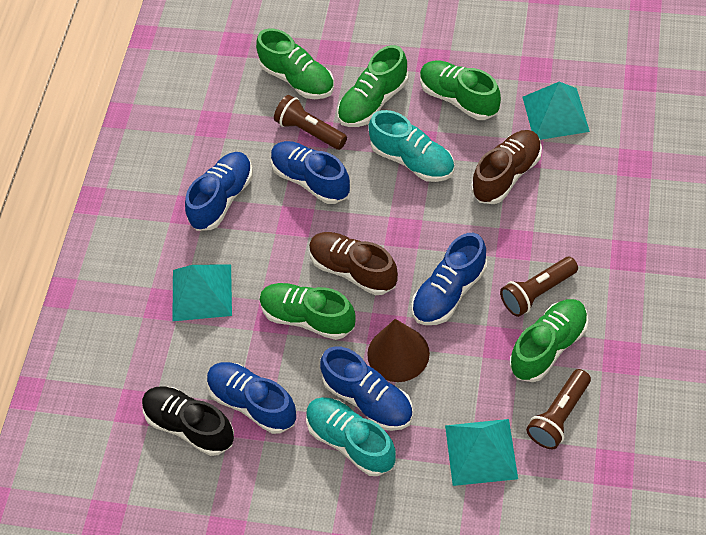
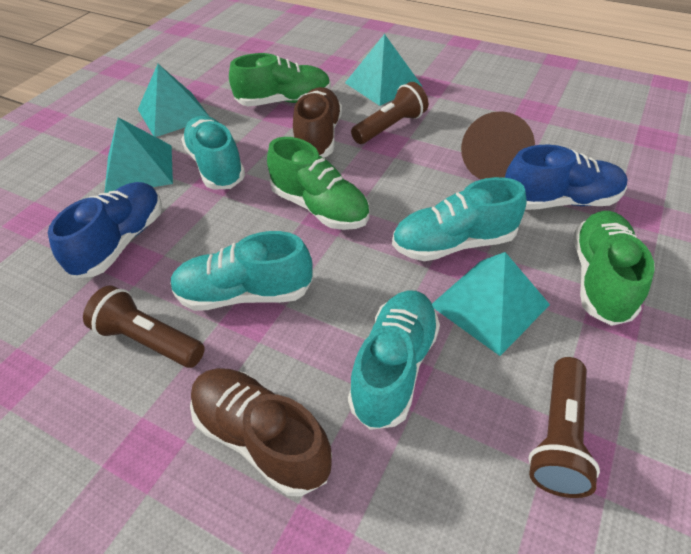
black shoe: 1 -> 0
blue shoe: 5 -> 2
green shoe: 5 -> 3
turquoise pyramid: 3 -> 4
turquoise shoe: 2 -> 4

